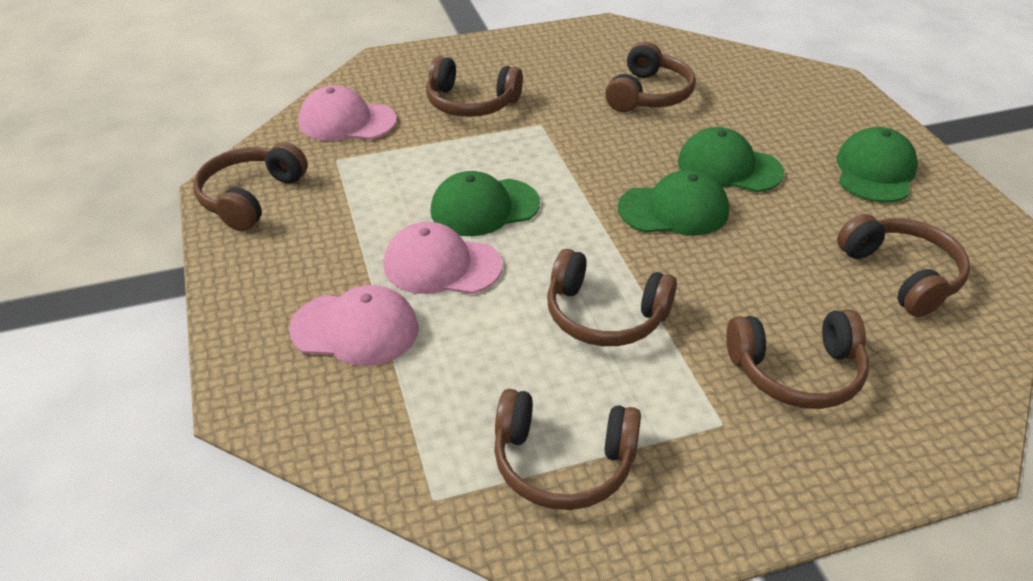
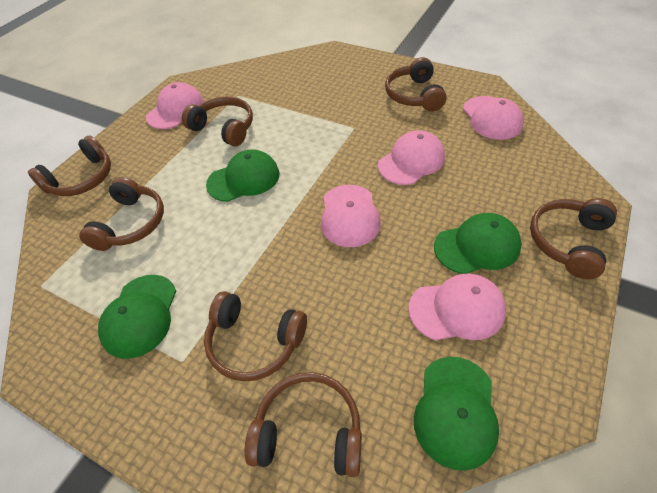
pink cap: 3 -> 5

